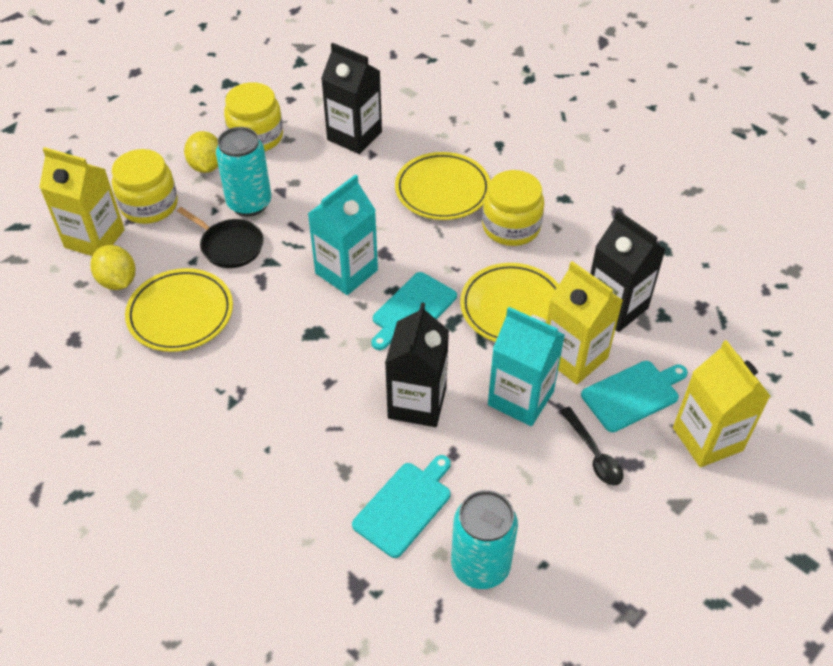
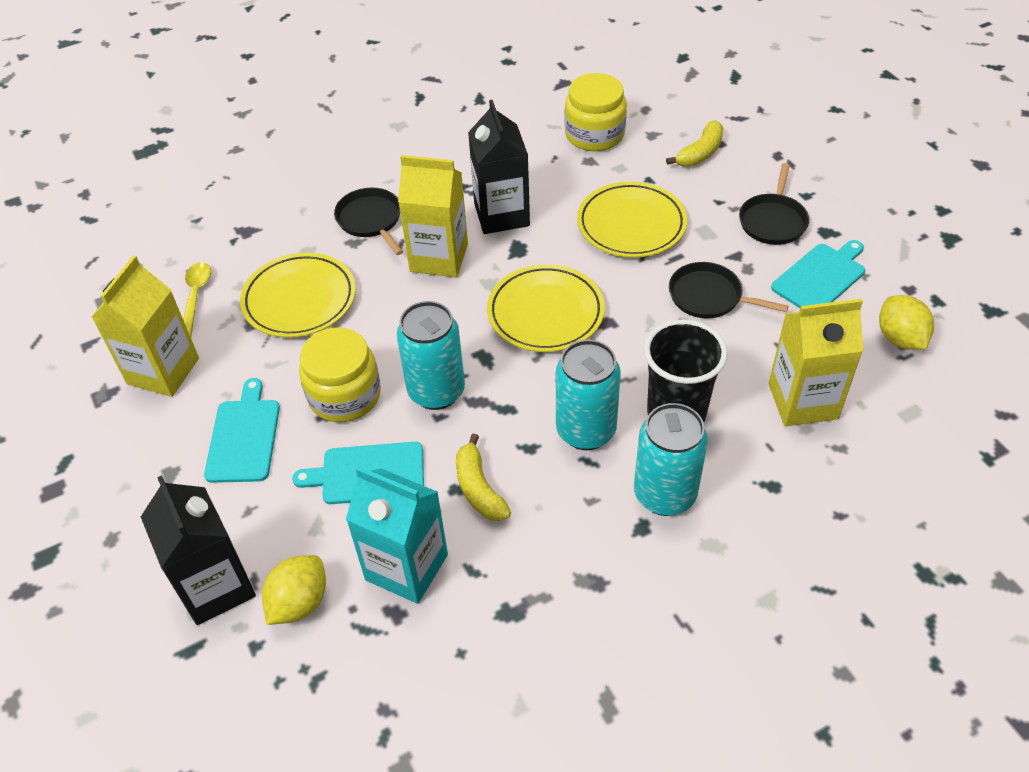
black carton: 3 -> 2
black cup: 0 -> 1
black pan: 1 -> 3
black spoon: 1 -> 0
turquoise can: 2 -> 3
turquoise carton: 2 -> 1
yellow banana: 0 -> 2
yellow jar: 3 -> 2
yellow spoon: 0 -> 1

